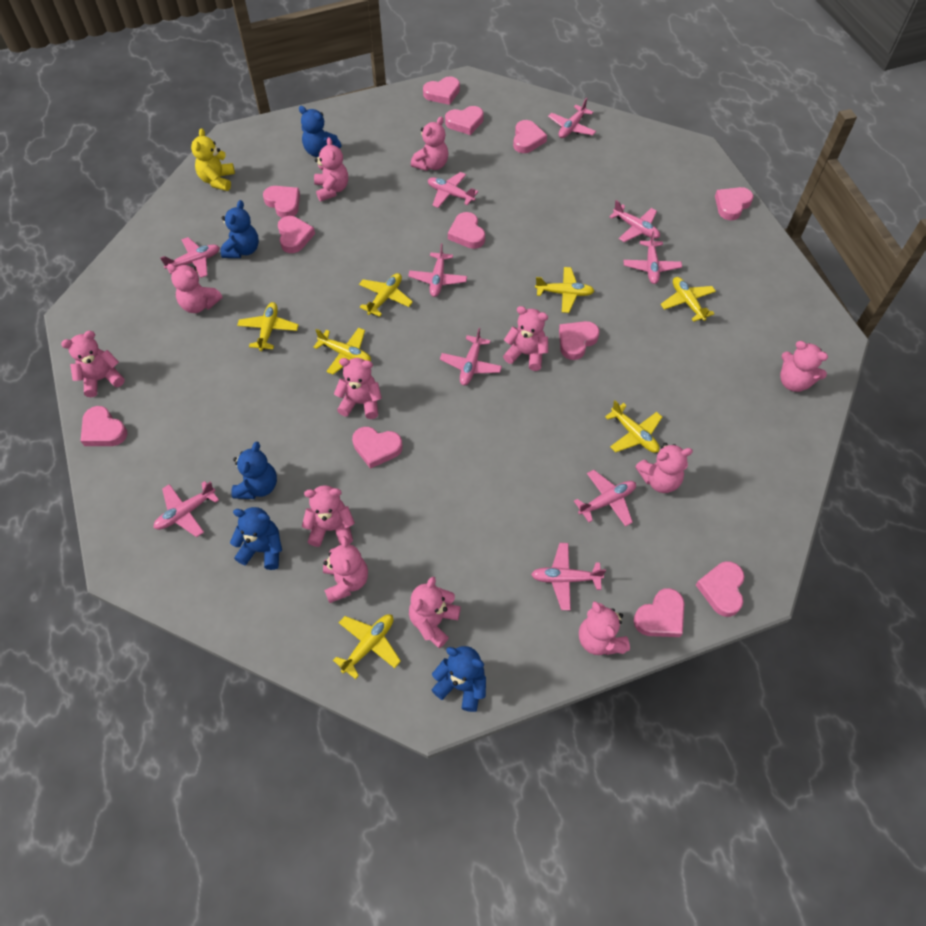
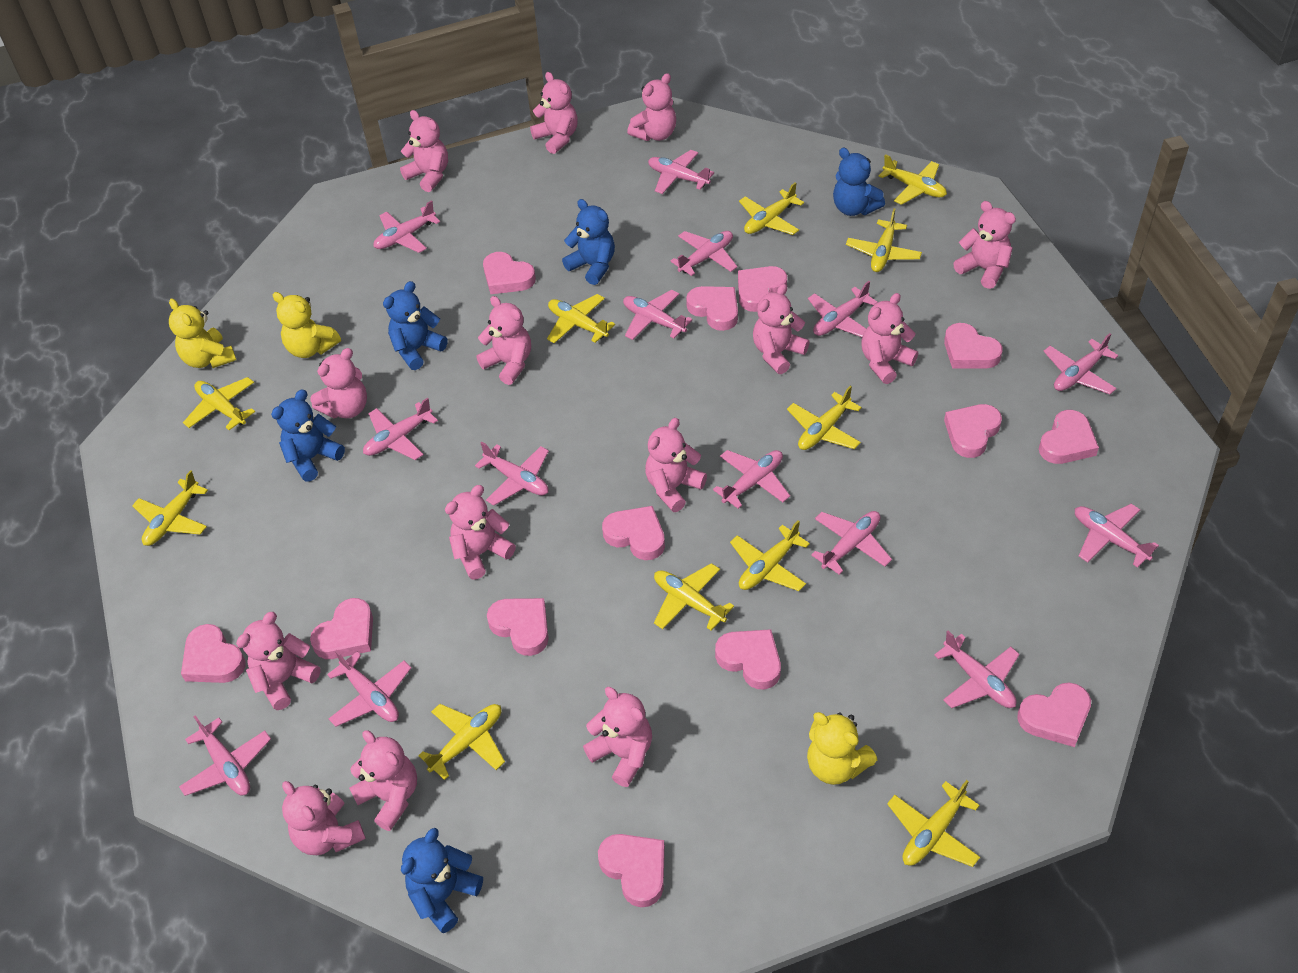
pink heart: 12 -> 13
pink plane: 10 -> 14
pink teddy bear: 12 -> 14
yellow plane: 7 -> 11
yellow teddy bear: 1 -> 3

